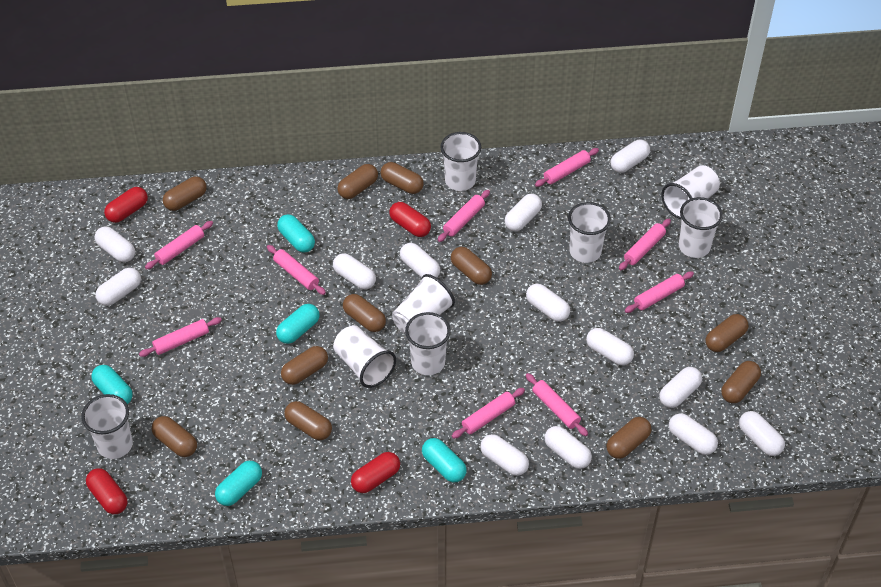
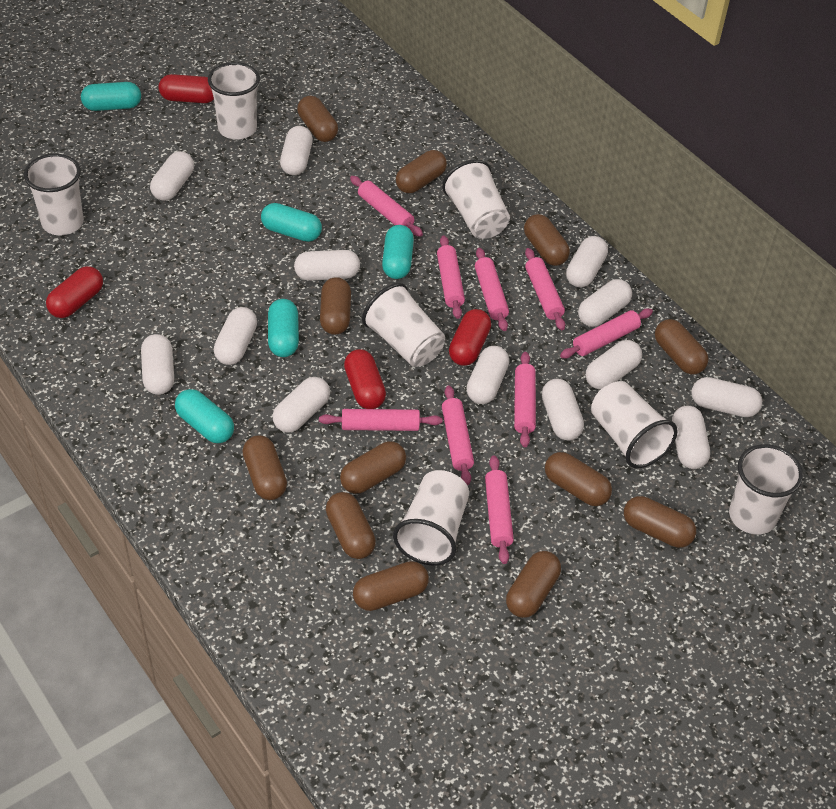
brown capsule: 11 -> 12
white cup: 8 -> 7

